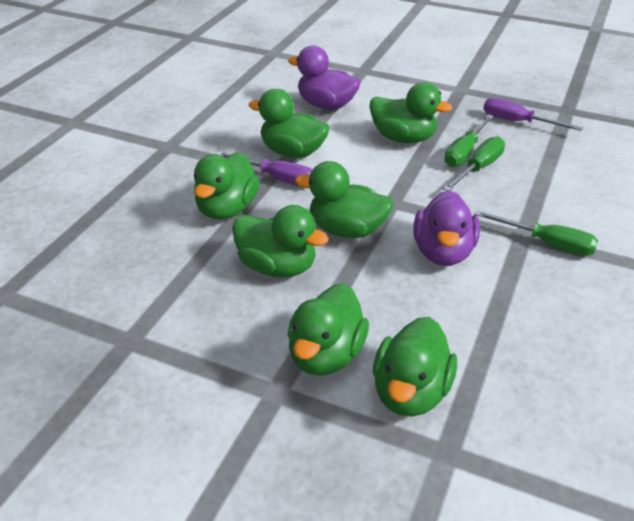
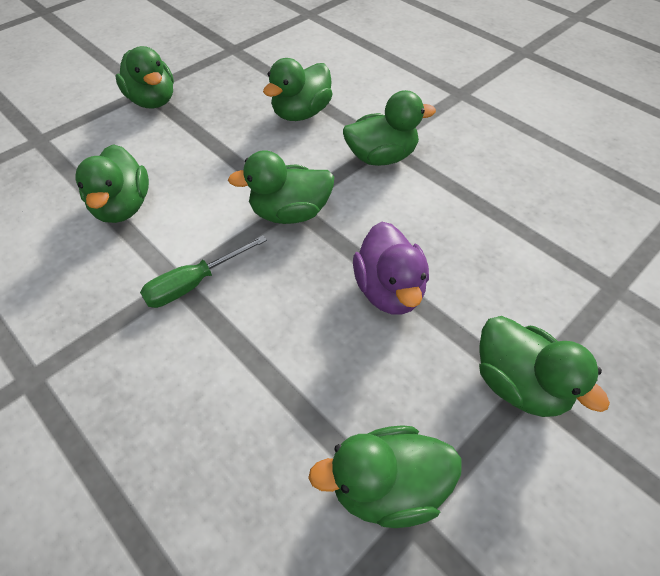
green screwdriver: 3 -> 1
purple duck: 2 -> 1
purple screwdriver: 2 -> 0

